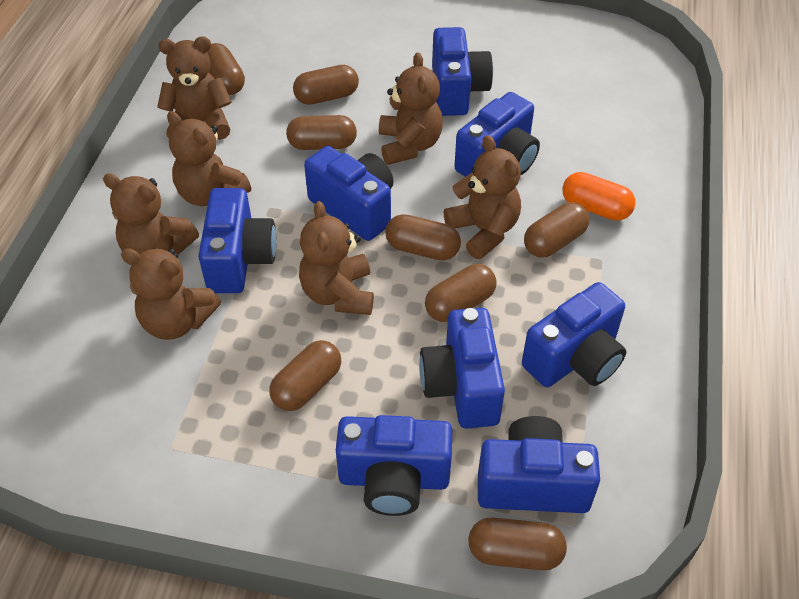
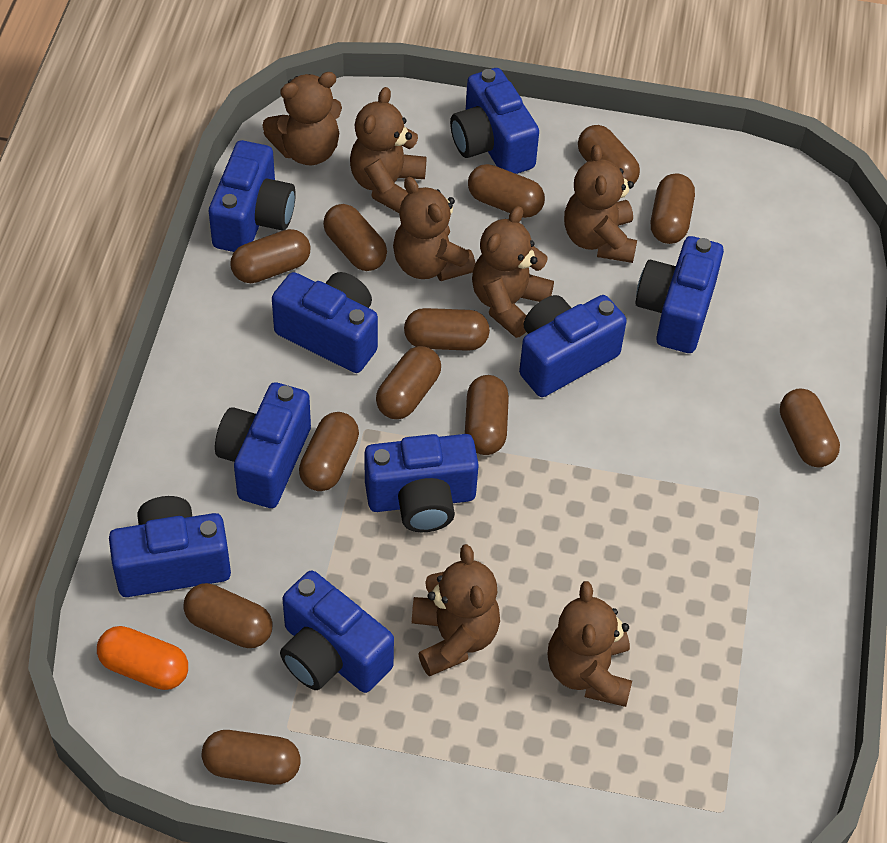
blue camera: 8 -> 9
brown capsule: 8 -> 12

